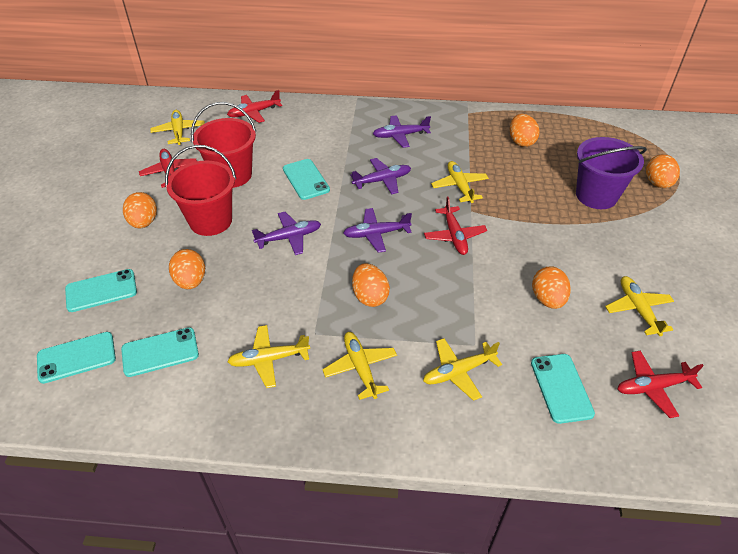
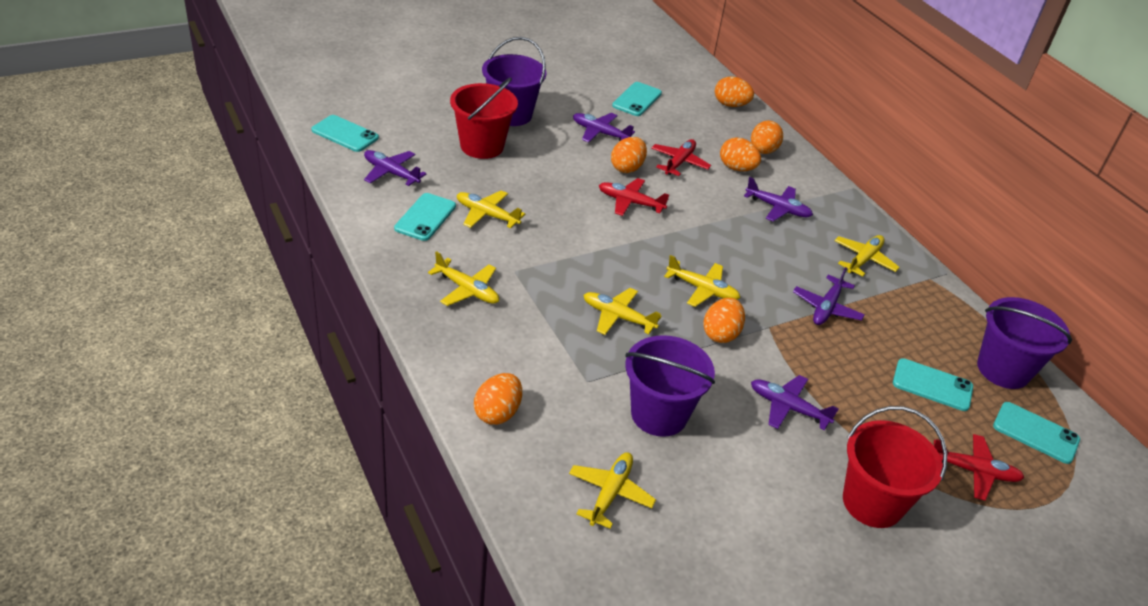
purple bucket: 1 -> 3
purple plane: 4 -> 5
red plane: 4 -> 3

